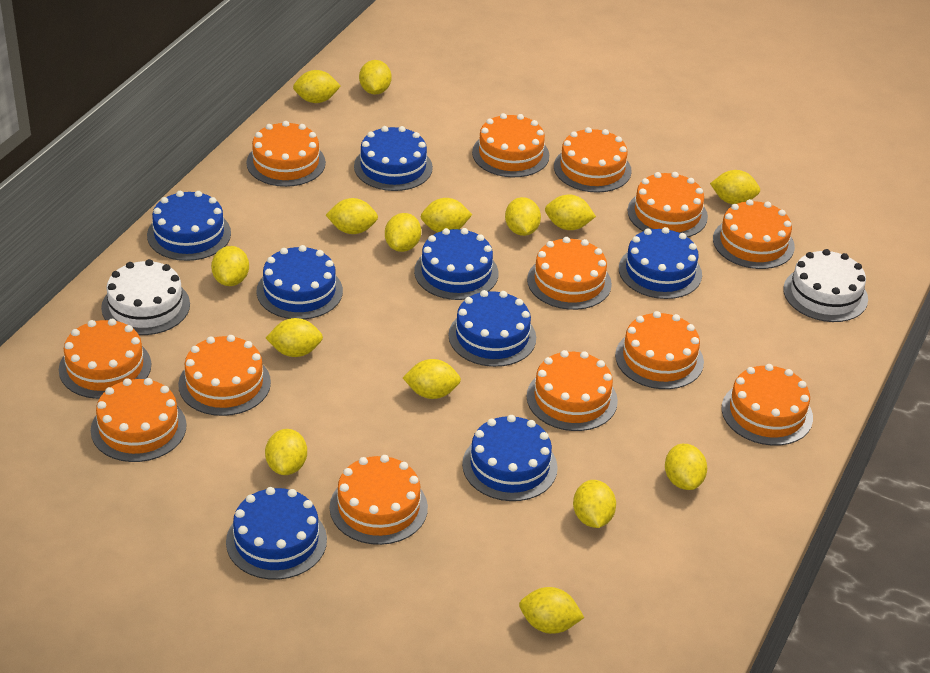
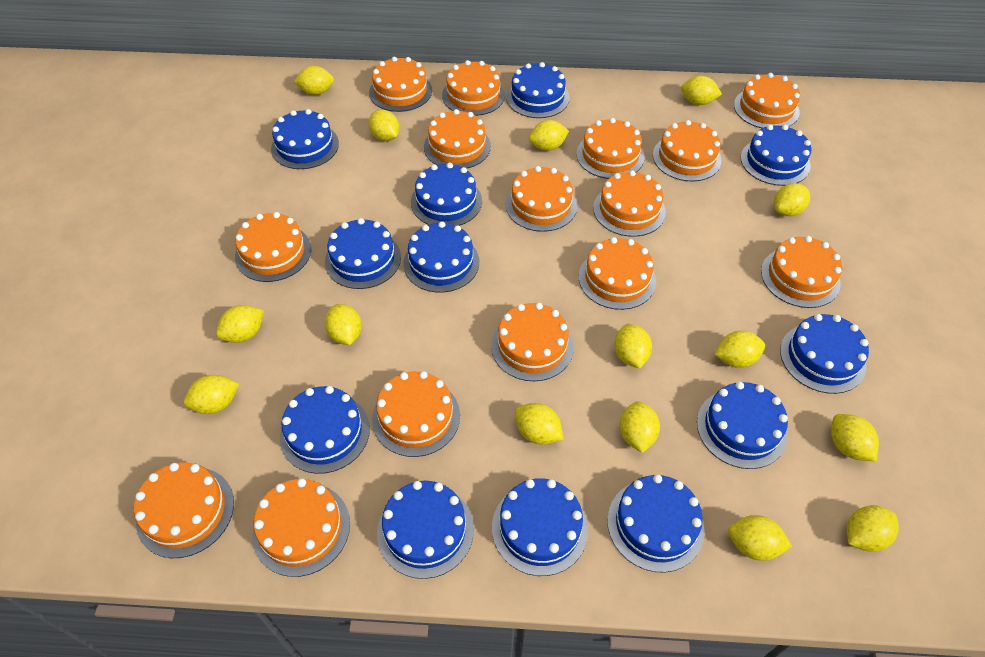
blue cake: 8 -> 12
orange cake: 13 -> 15
white cake: 2 -> 0

